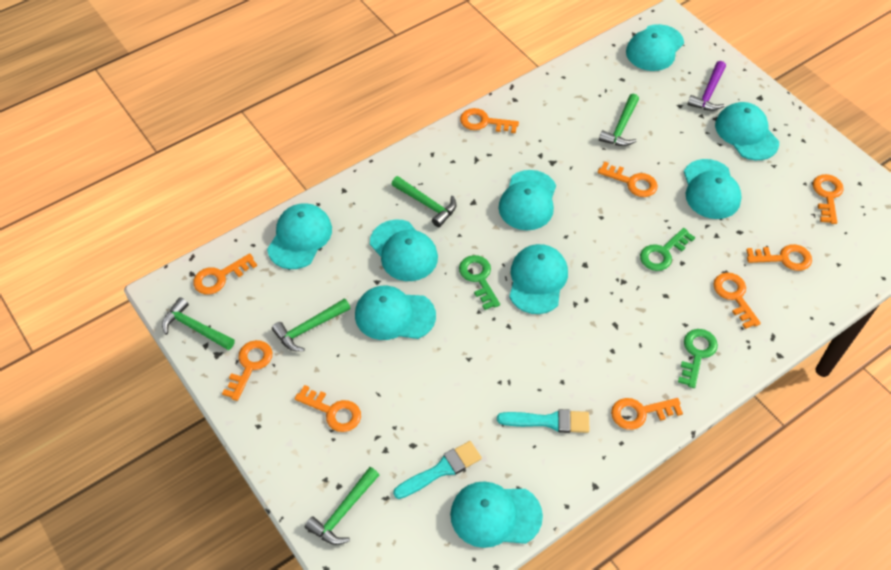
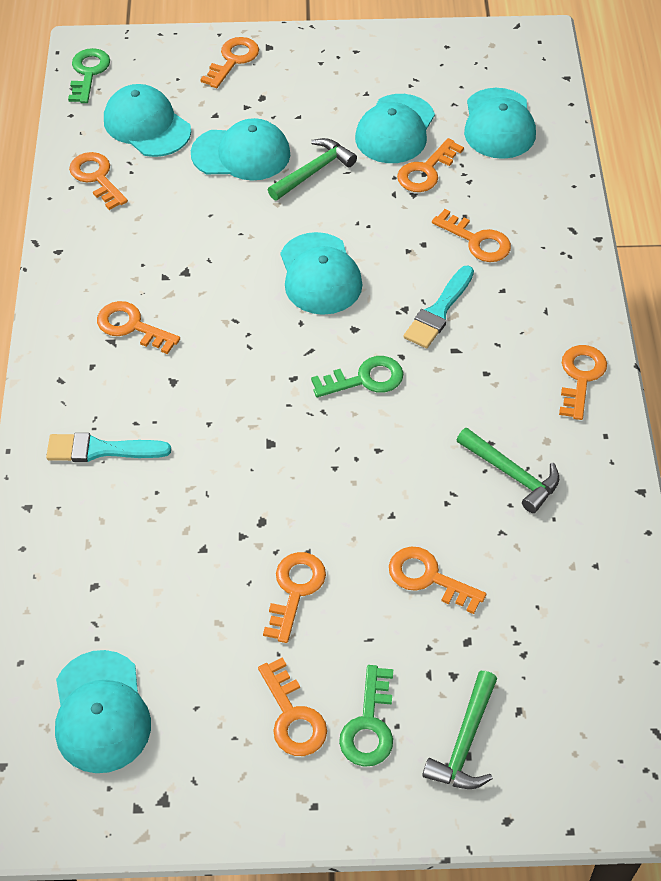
green hammer: 5 -> 3
purple hammer: 1 -> 0
turquoise cap: 9 -> 6

